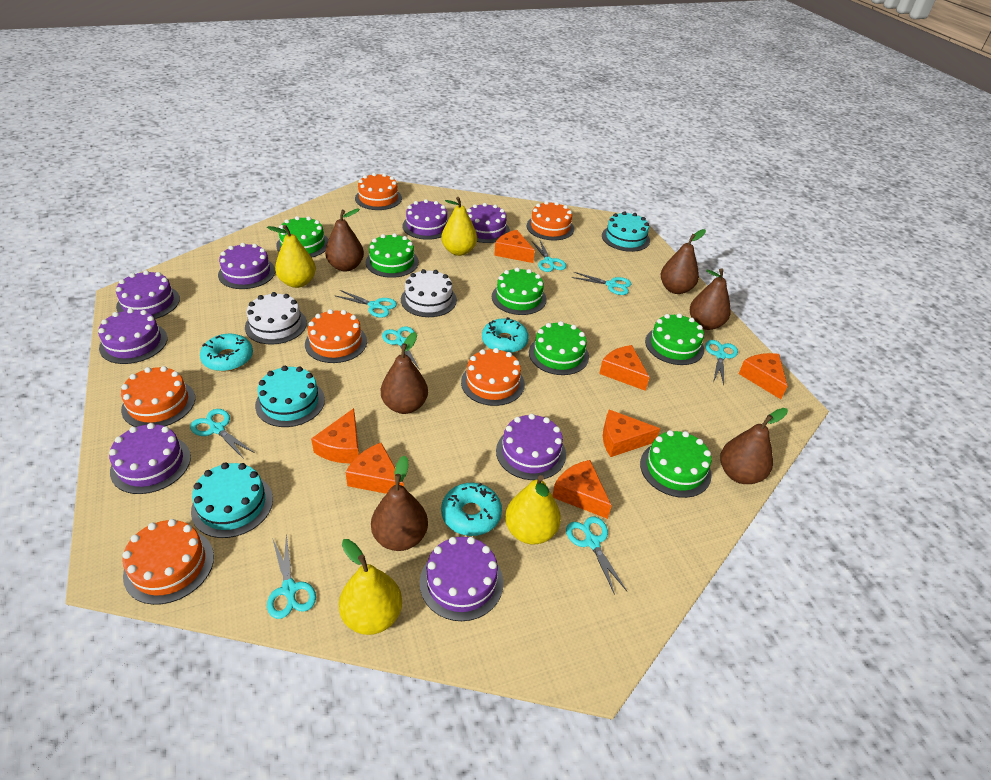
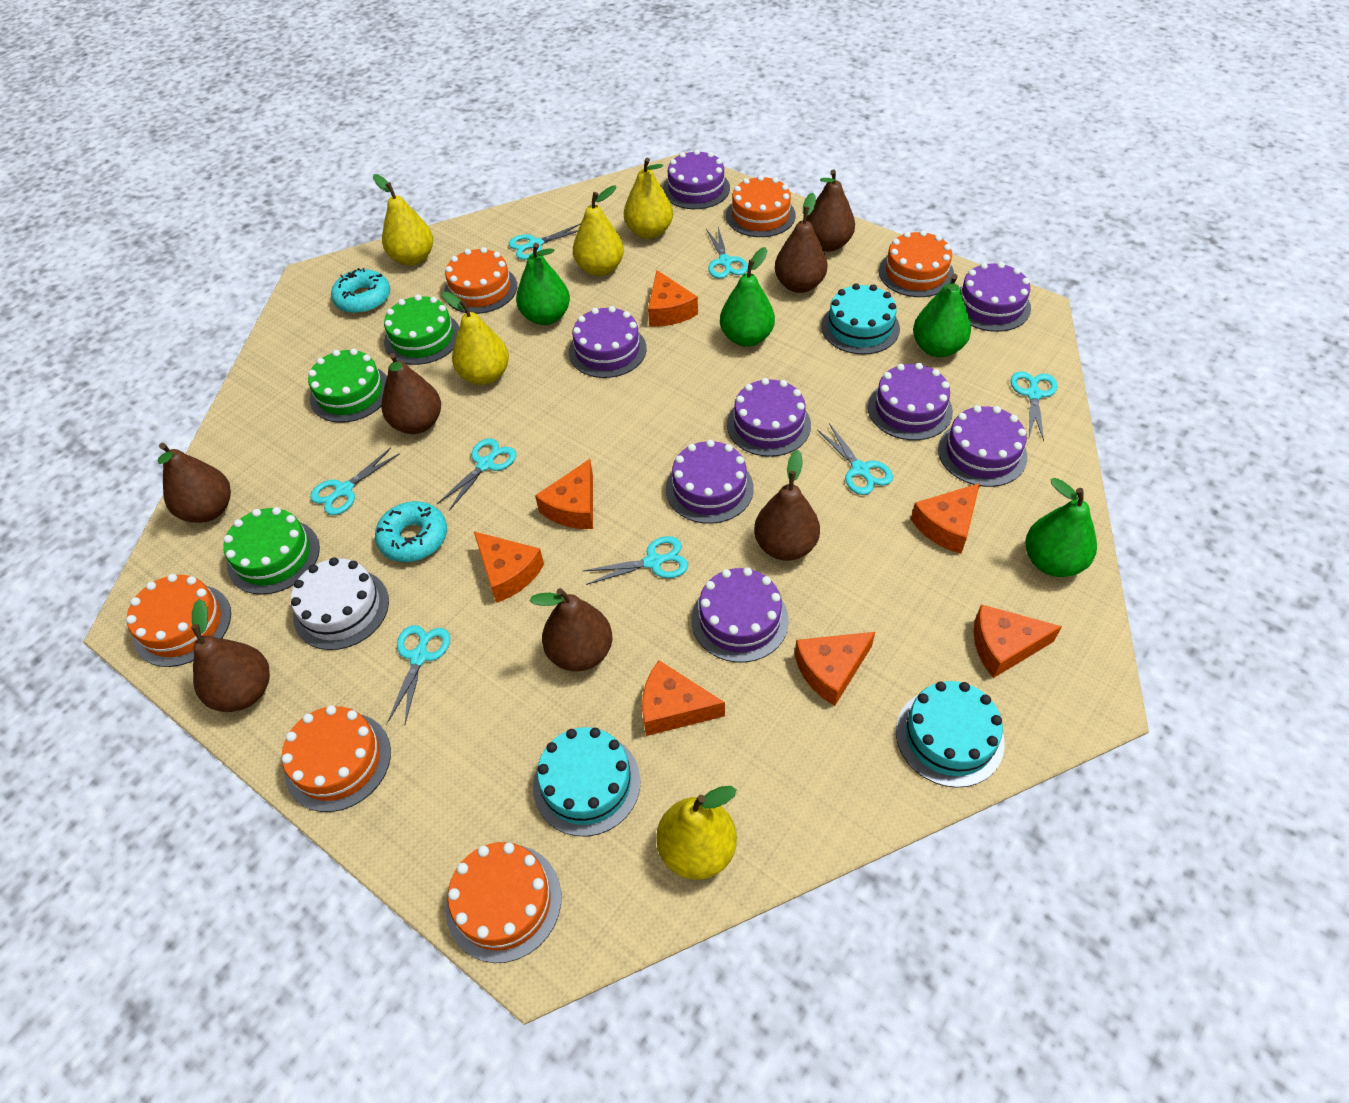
brown pear: 6 -> 7
green cake: 6 -> 3
green pear: 0 -> 4
turquoise donut: 3 -> 2
white cake: 2 -> 1
yellow pear: 4 -> 5

